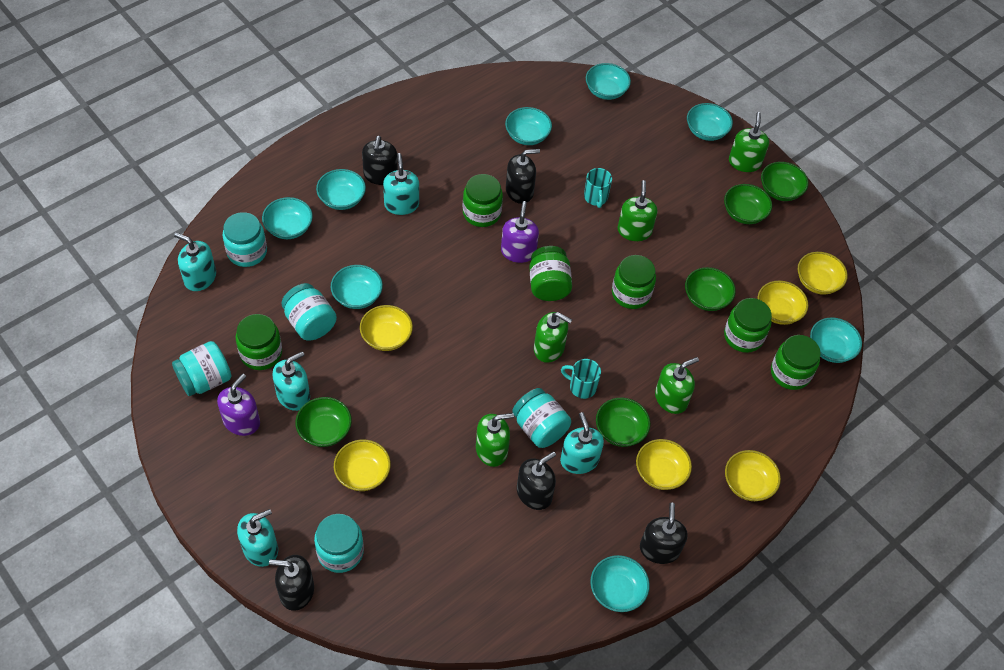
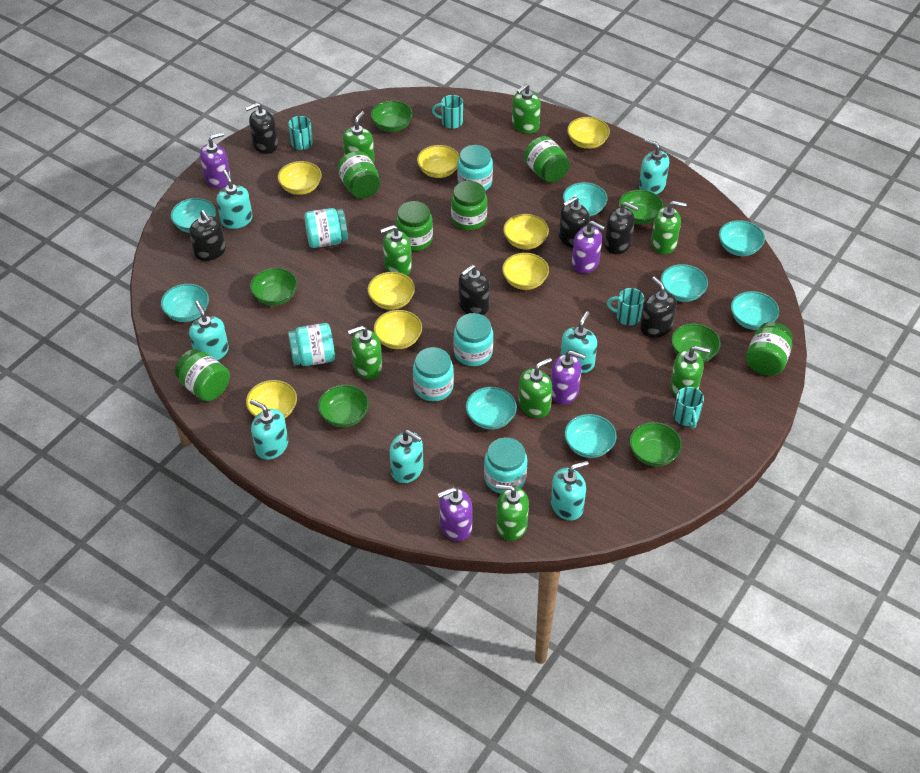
black soap dispenser: 5 -> 6
green bowl: 5 -> 6
green soap dispenser: 5 -> 8
purple soap dispenser: 2 -> 4
turquoise jar: 5 -> 6
turquoise mug: 2 -> 4
turquoise soap dispenser: 5 -> 7
yellow bowl: 6 -> 8

